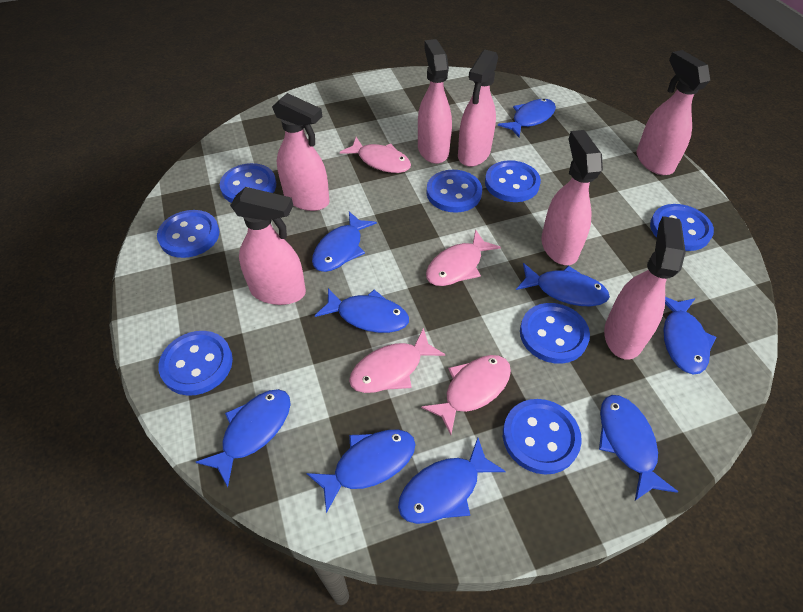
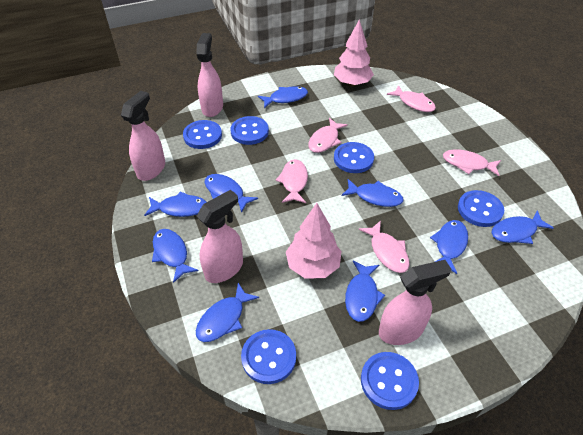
blue button: 8 -> 6
pink fish: 4 -> 5
pink spray bottle: 7 -> 4
pink tree: 0 -> 2

